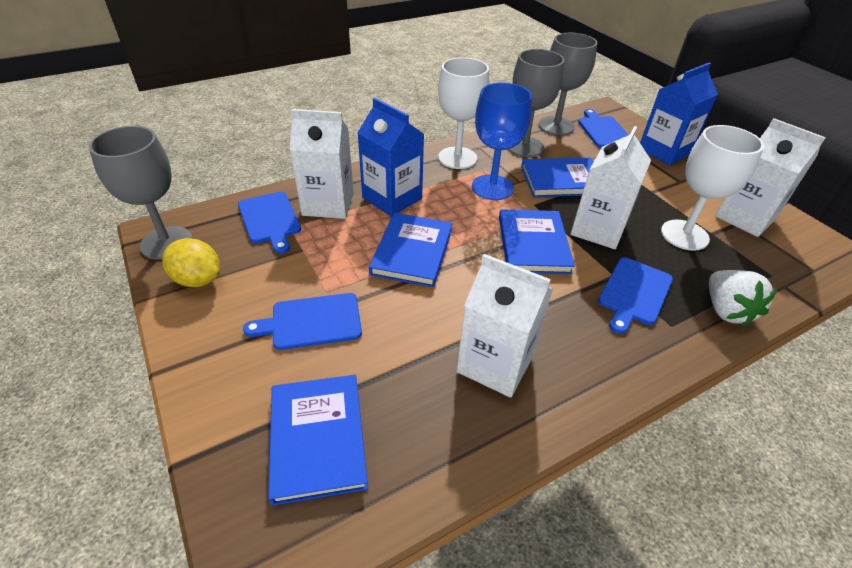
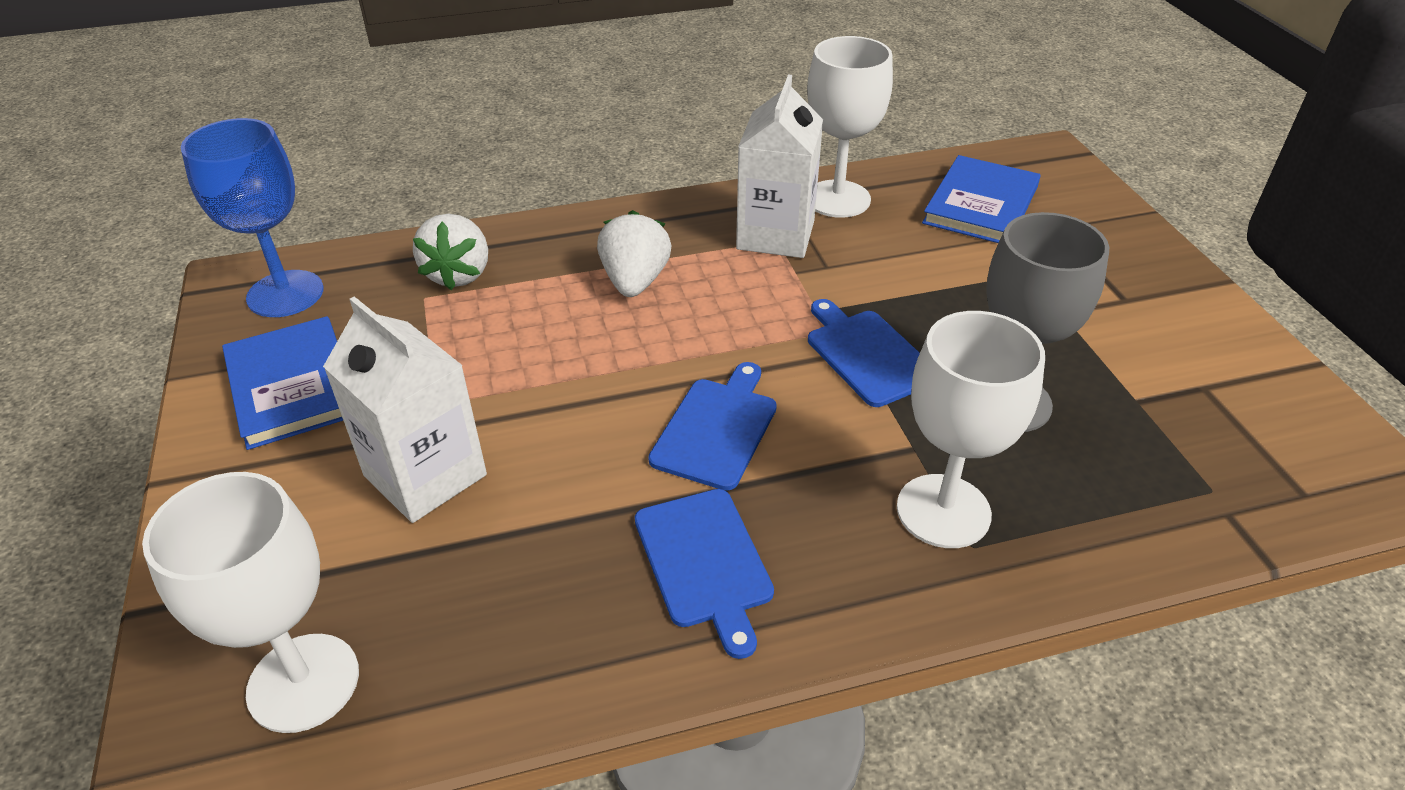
blue book: 4 -> 2
blue carton: 2 -> 0
blue cutting board: 4 -> 3
grey goblet: 3 -> 1
white carton: 4 -> 2
white goblet: 2 -> 3
white strawberry: 1 -> 2
yellow lemon: 1 -> 0

